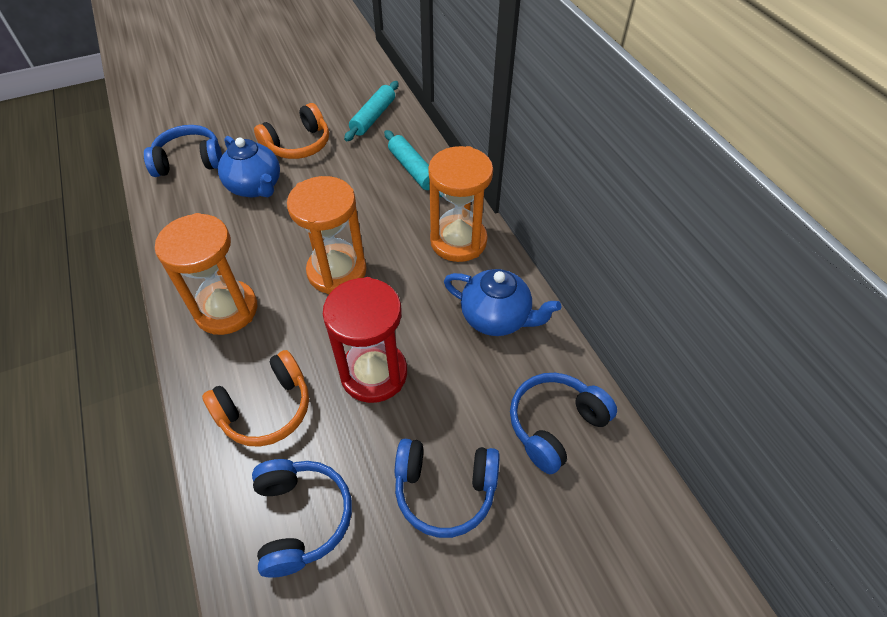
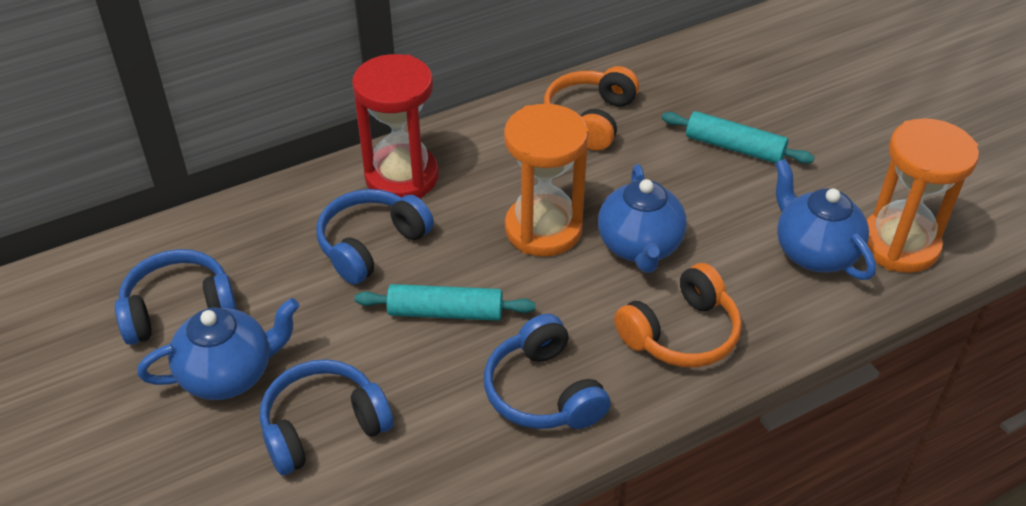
blue teapot: 2 -> 3
orange hourglass: 3 -> 2

